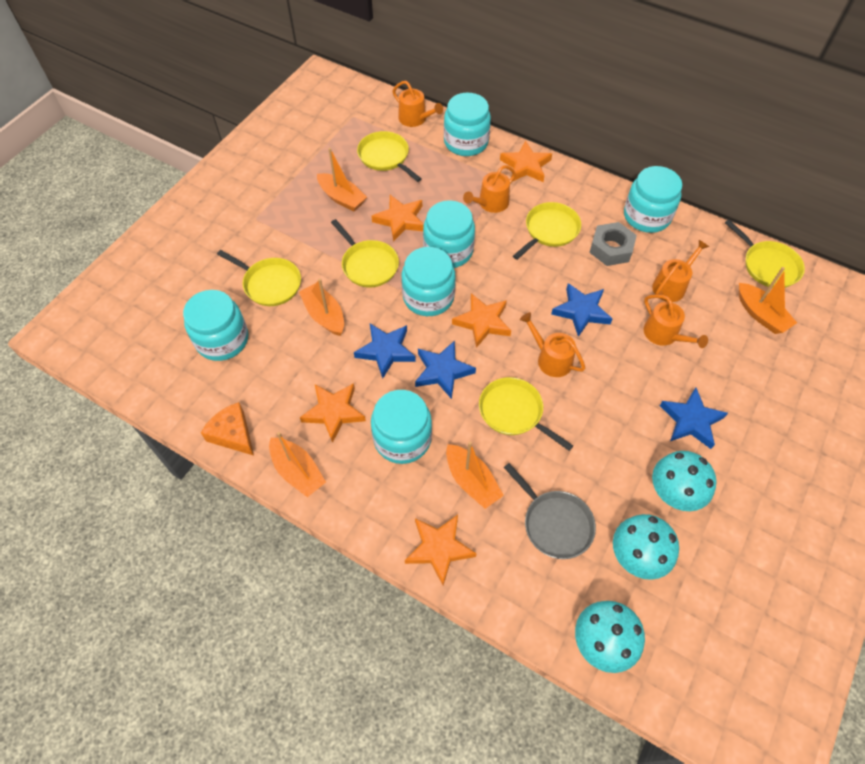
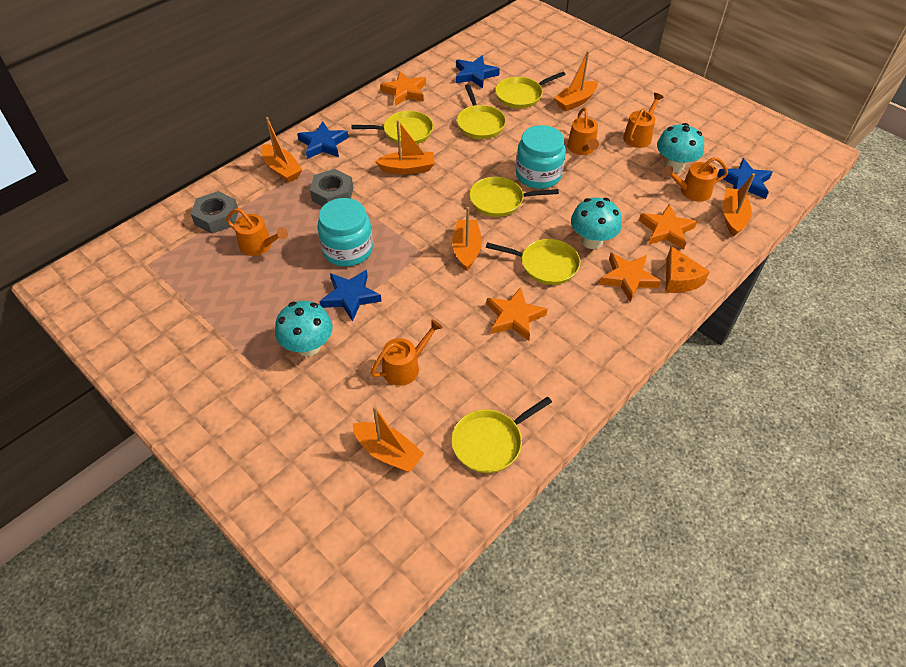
grey nut: 1 -> 2
grey pan: 1 -> 0
orange boat: 5 -> 6
orange star: 5 -> 4
turquoise jar: 6 -> 2

